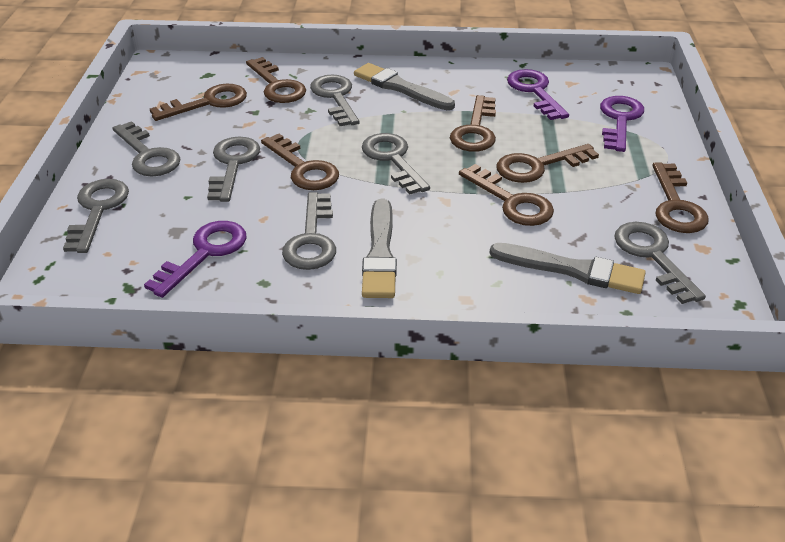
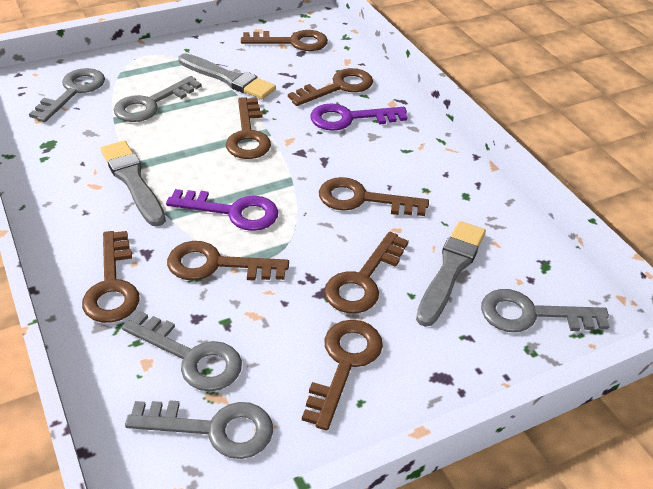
brown key: 7 -> 8
grey key: 7 -> 5
purple key: 3 -> 2

